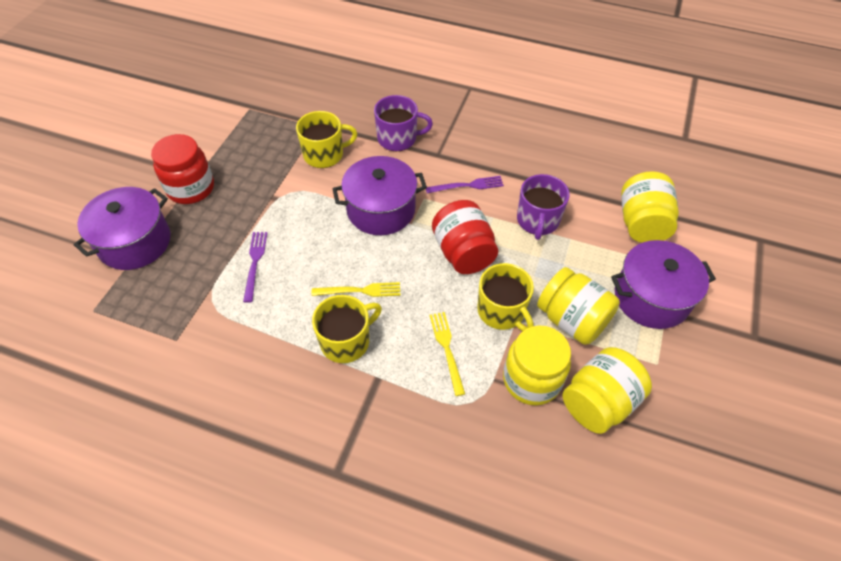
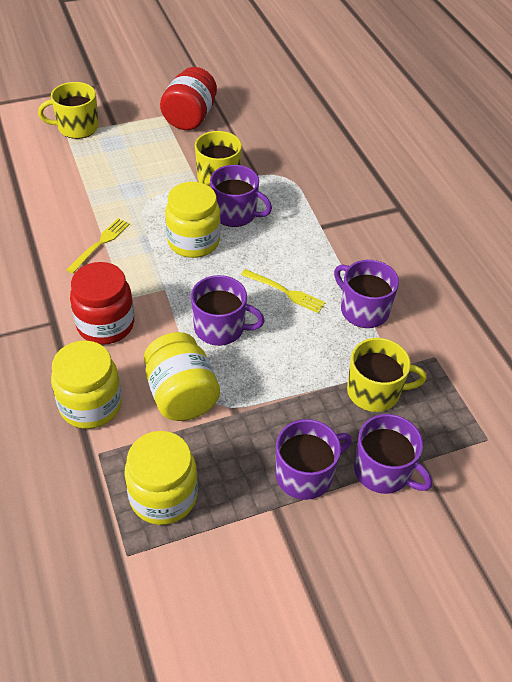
purple fork: 2 -> 0
purple mug: 2 -> 5
purple pot: 3 -> 0

